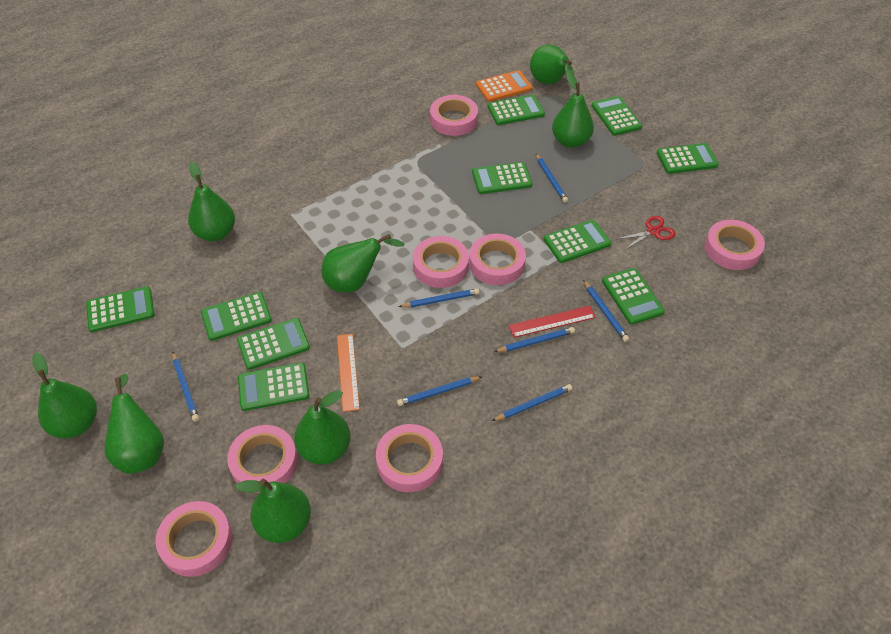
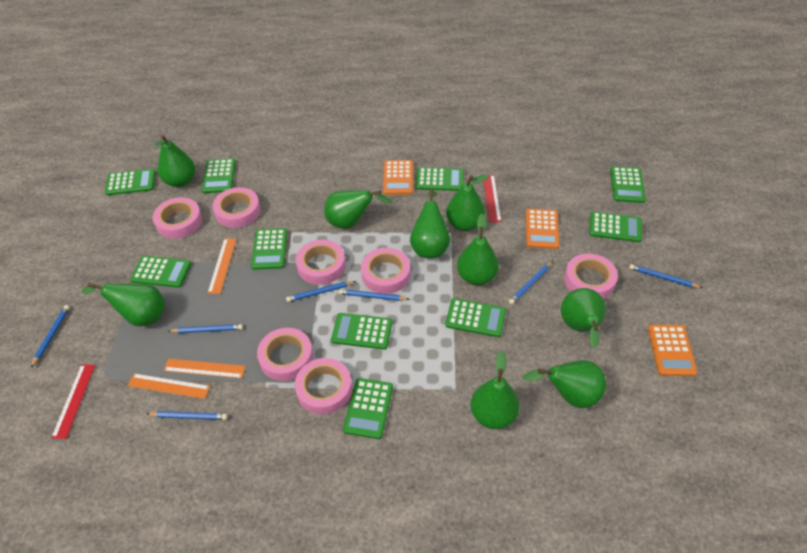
green pear: 8 -> 9
orange calculator: 1 -> 3
orange ruler: 1 -> 3
red ruler: 1 -> 2
red scissors: 1 -> 0

